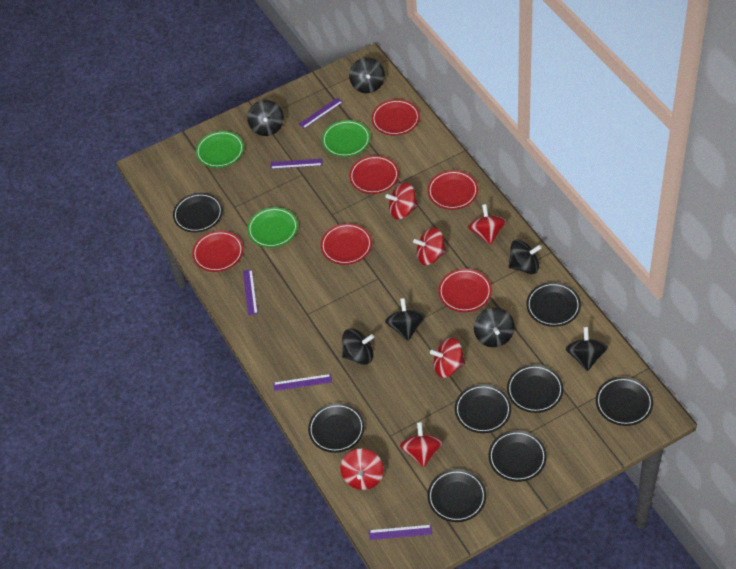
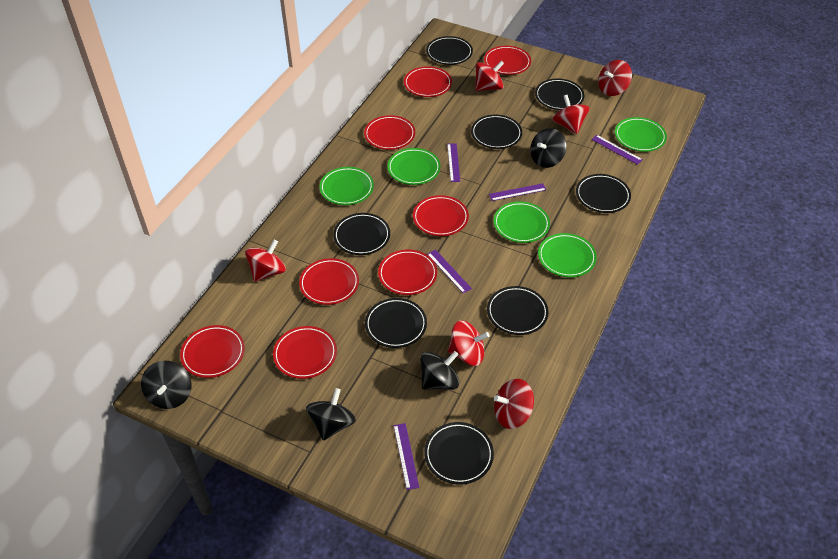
black spinning top: 7 -> 4
green plate: 3 -> 5
red plate: 6 -> 8

